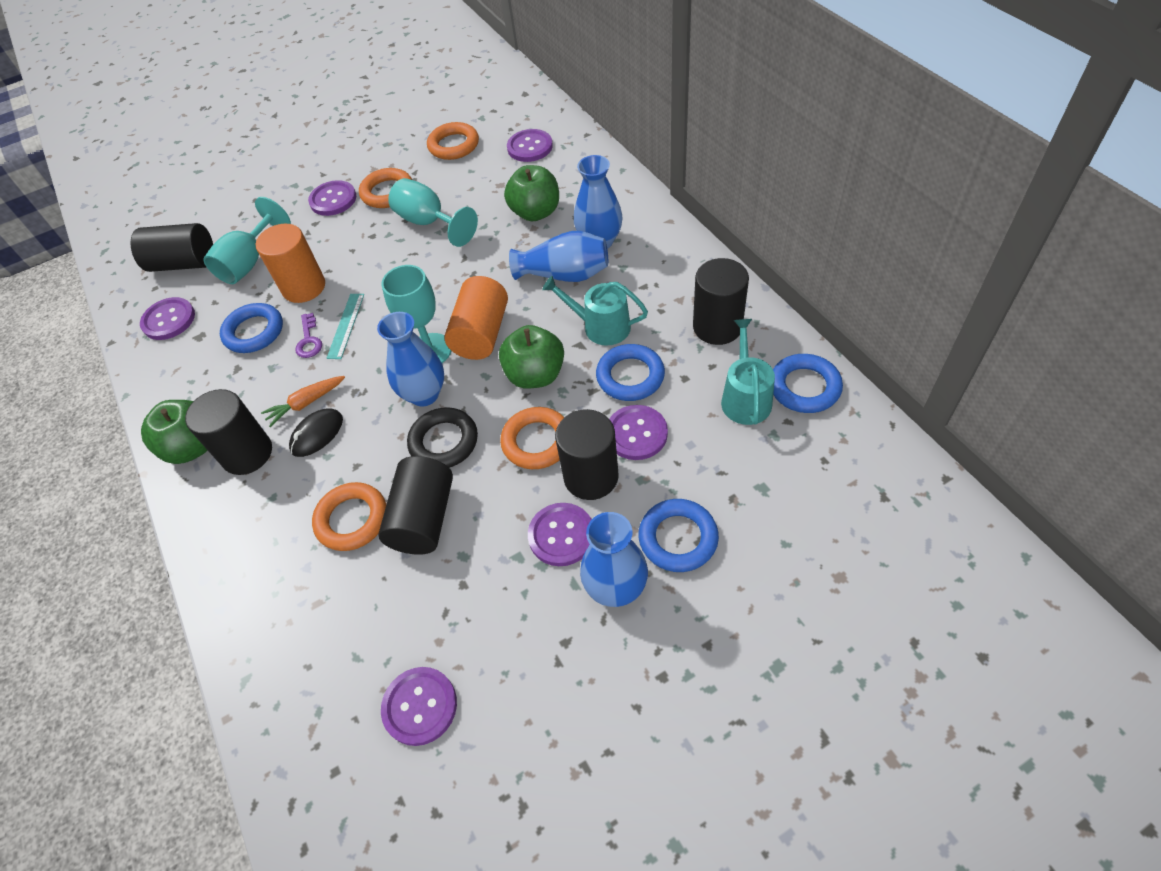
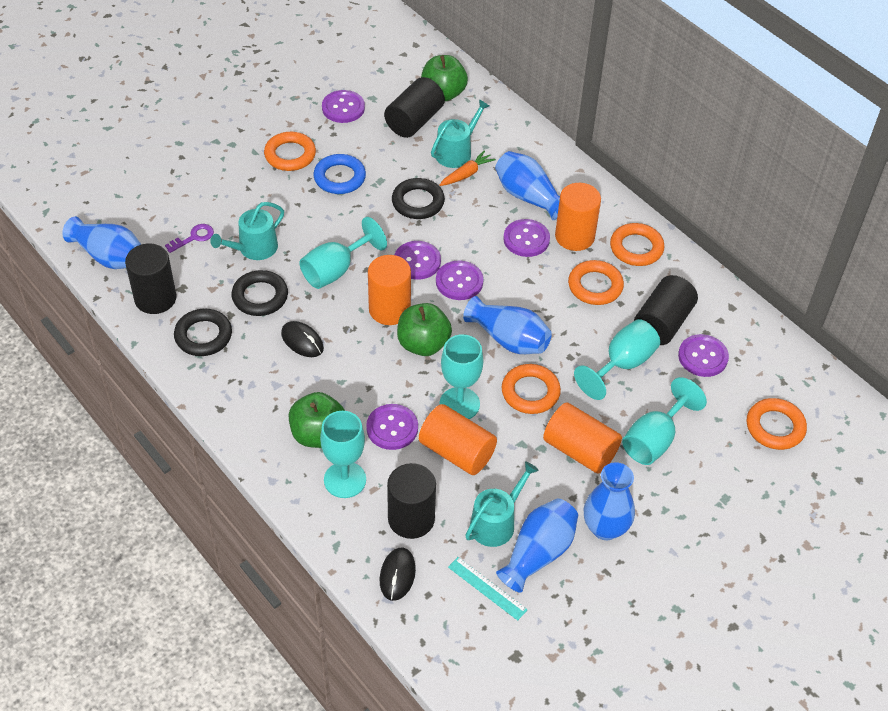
black cylinder: 5 -> 4
black mouse: 1 -> 2
black ring: 1 -> 3
blue ring: 4 -> 1
blue vase: 4 -> 5
orange cylinder: 2 -> 4
orange ring: 4 -> 5
turquoise goblet: 3 -> 5
turquoise watering can: 2 -> 3

